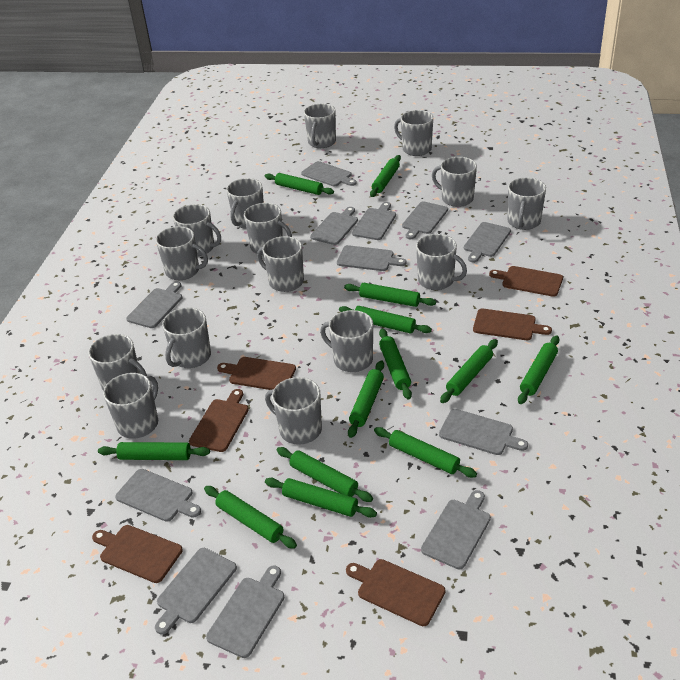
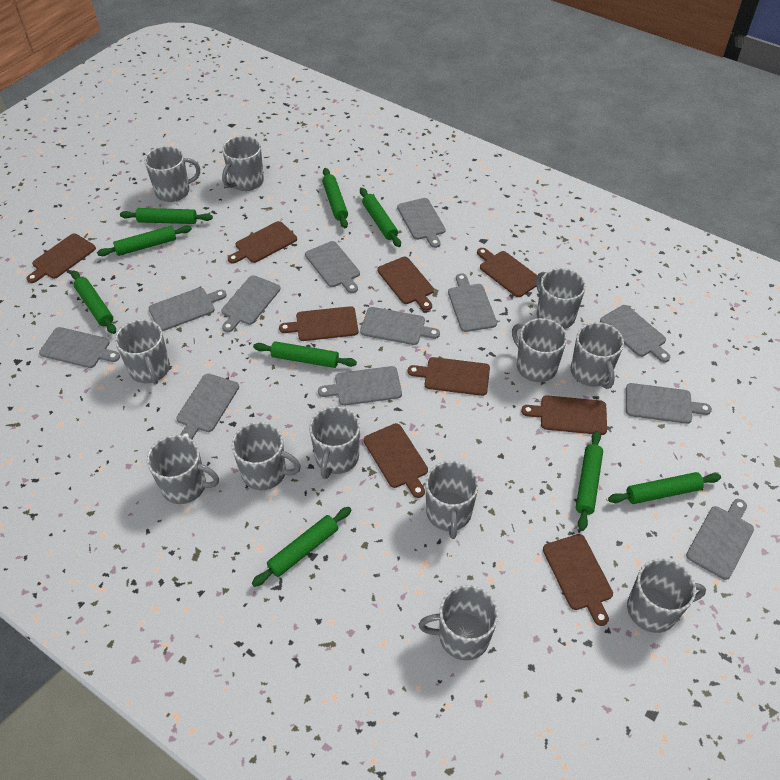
brown cutting board: 6 -> 9
green rolling pin: 13 -> 9
grey mug: 15 -> 12

